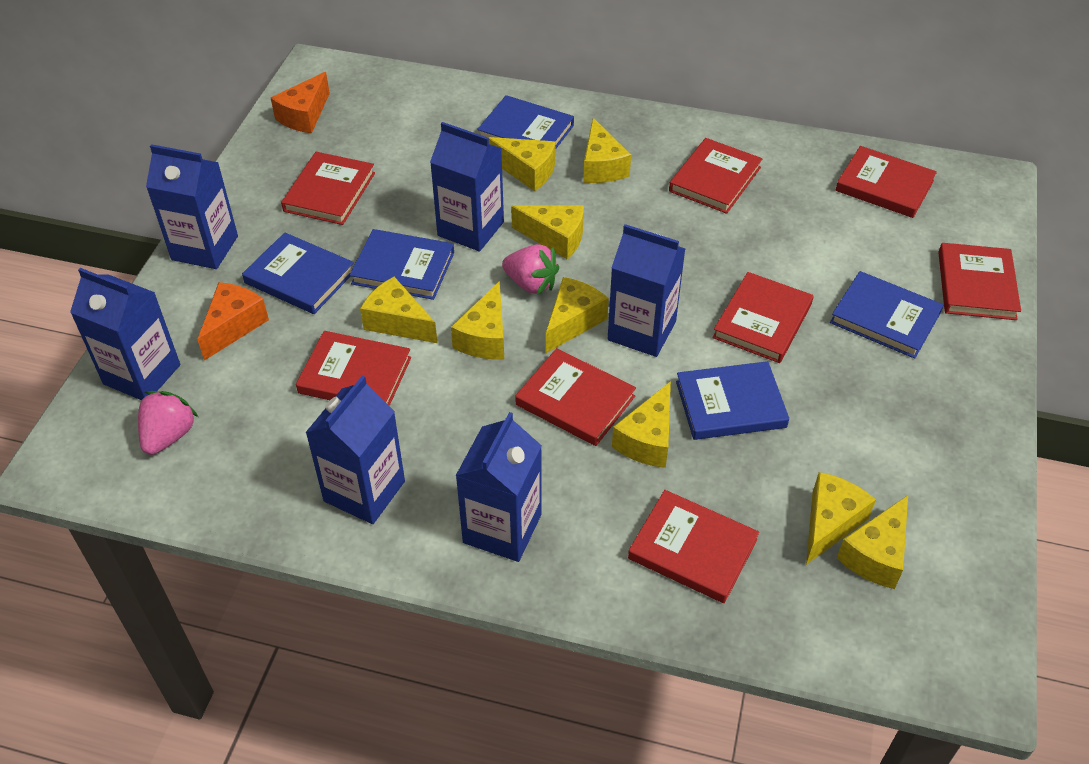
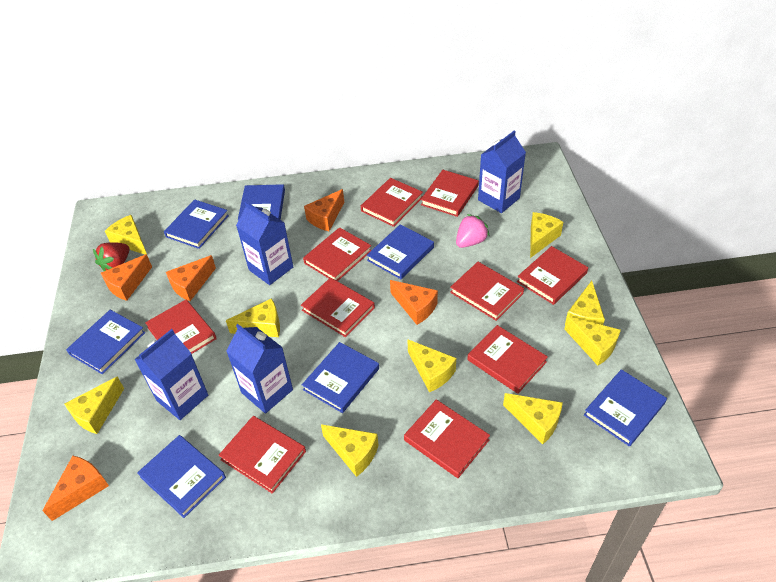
blue book: 5 -> 7
blue carton: 6 -> 4
orange cheese: 2 -> 5
pink strawberry: 2 -> 1
red book: 8 -> 10
red strawberry: 0 -> 1

